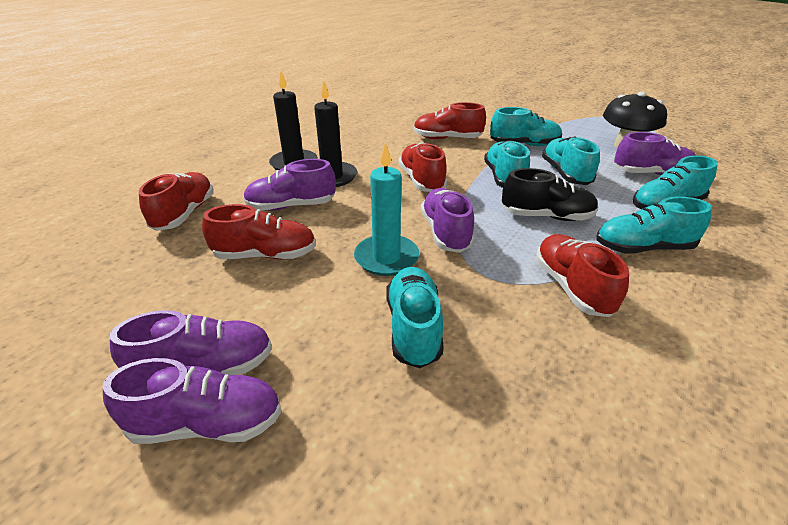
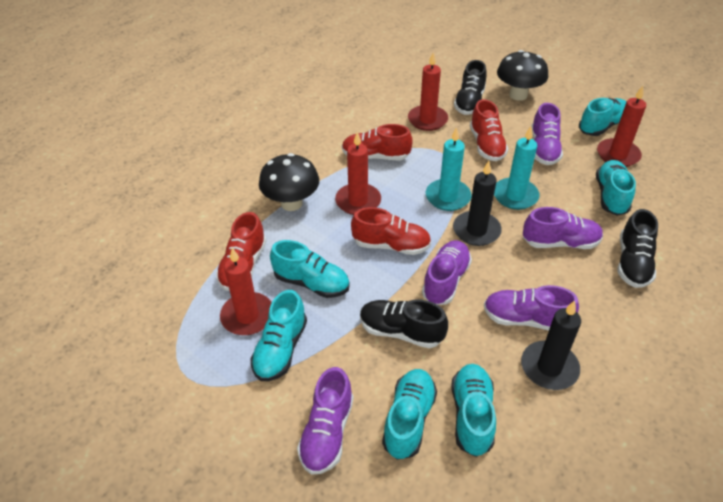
black mushroom: 1 -> 2
black shoe: 1 -> 3
red candle: 0 -> 4
red shoe: 5 -> 4
turquoise candle: 1 -> 2

